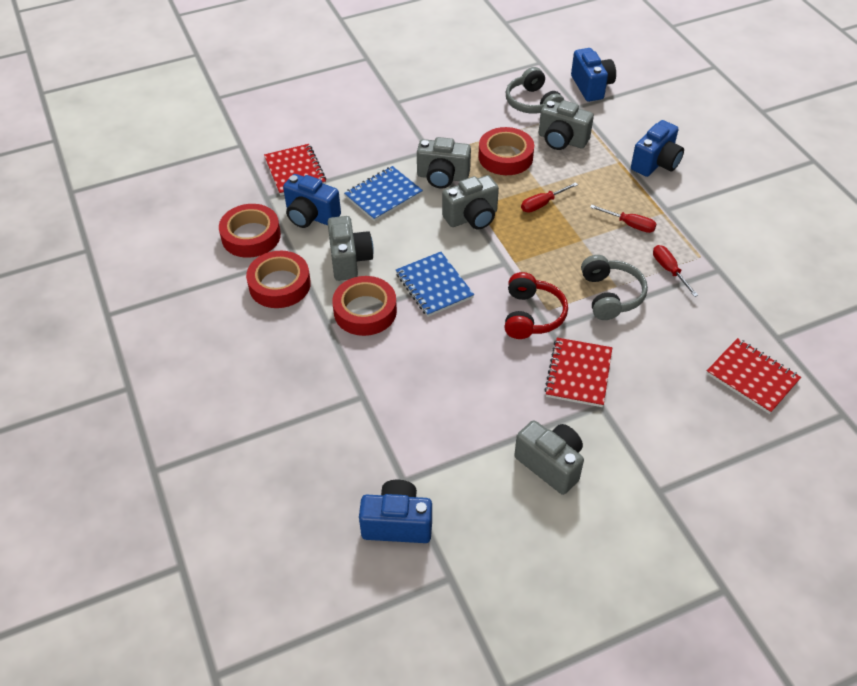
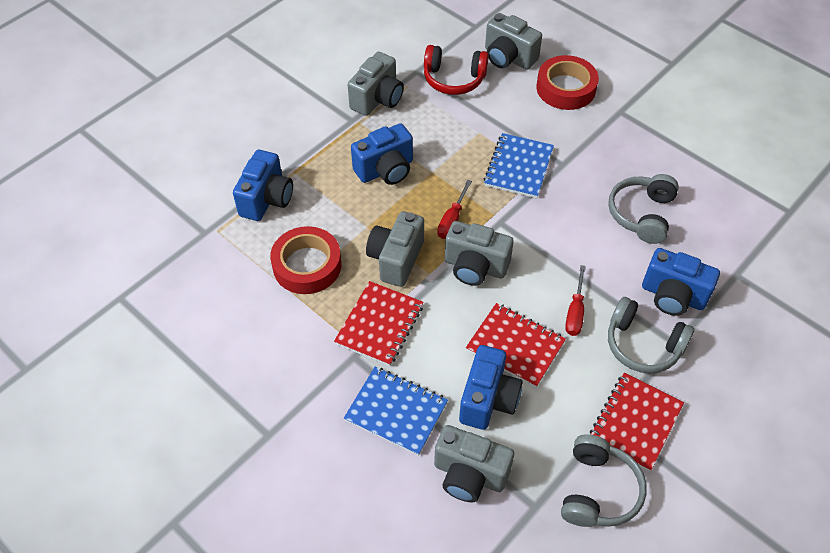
grey headphones: 2 -> 3
red screwdriver: 3 -> 2
red tape: 4 -> 2

